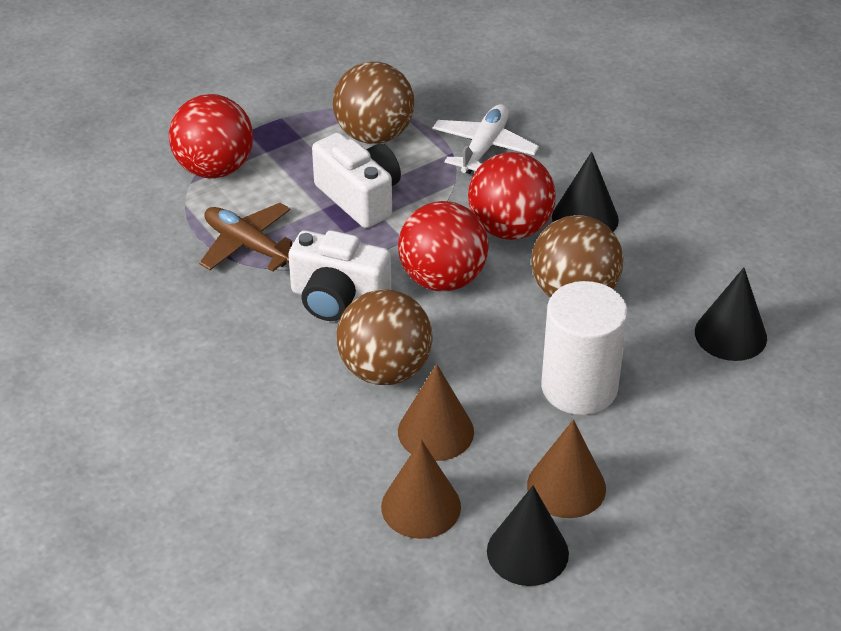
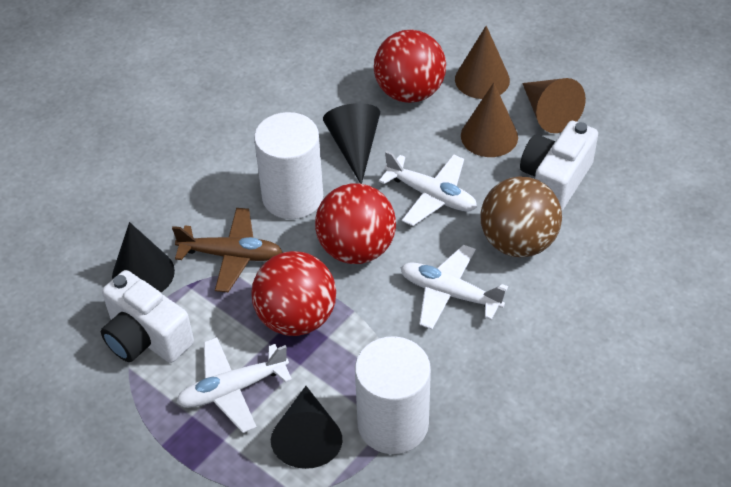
brown ball: 3 -> 1
white cylinder: 1 -> 2
white plane: 1 -> 3

